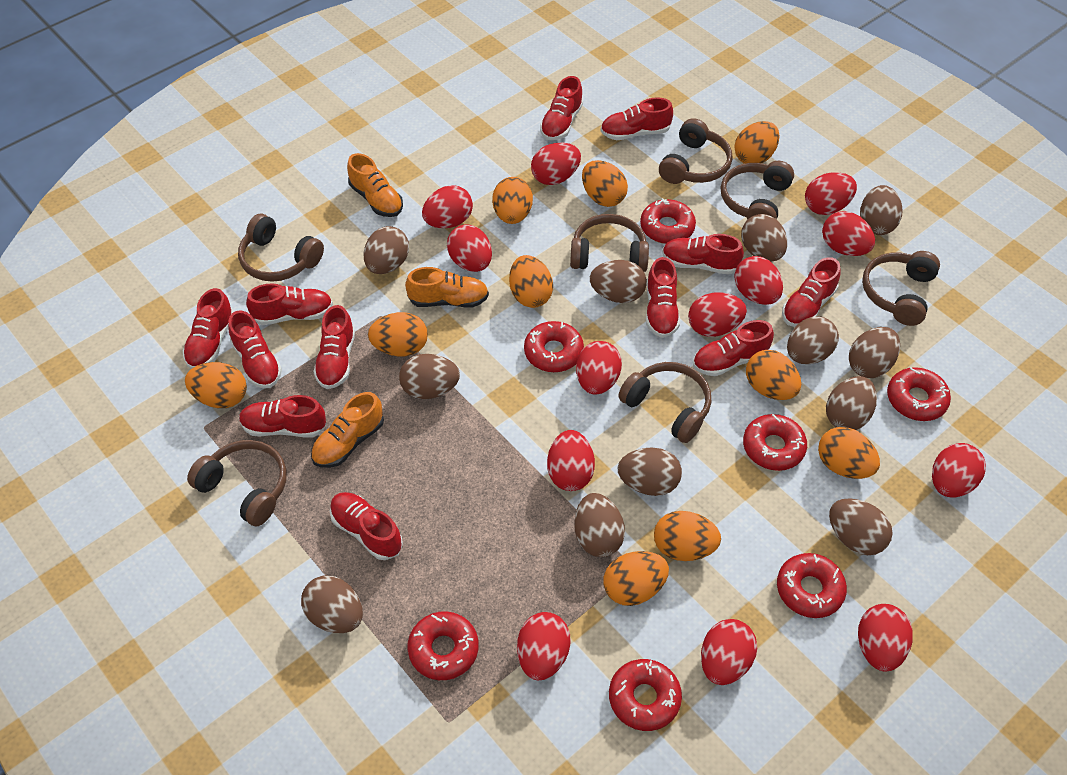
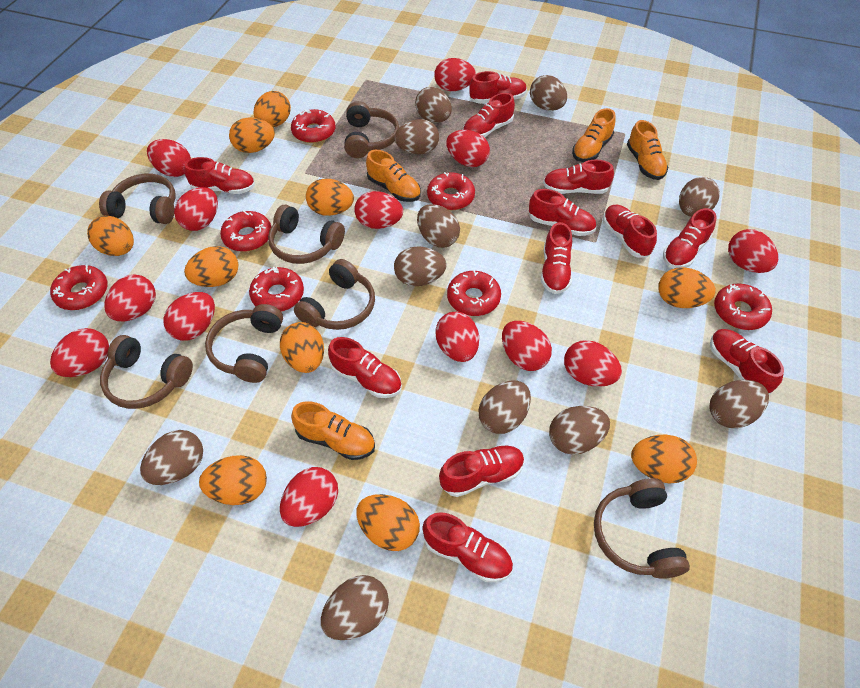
brown egg: 12 -> 11
orange shoe: 3 -> 4

